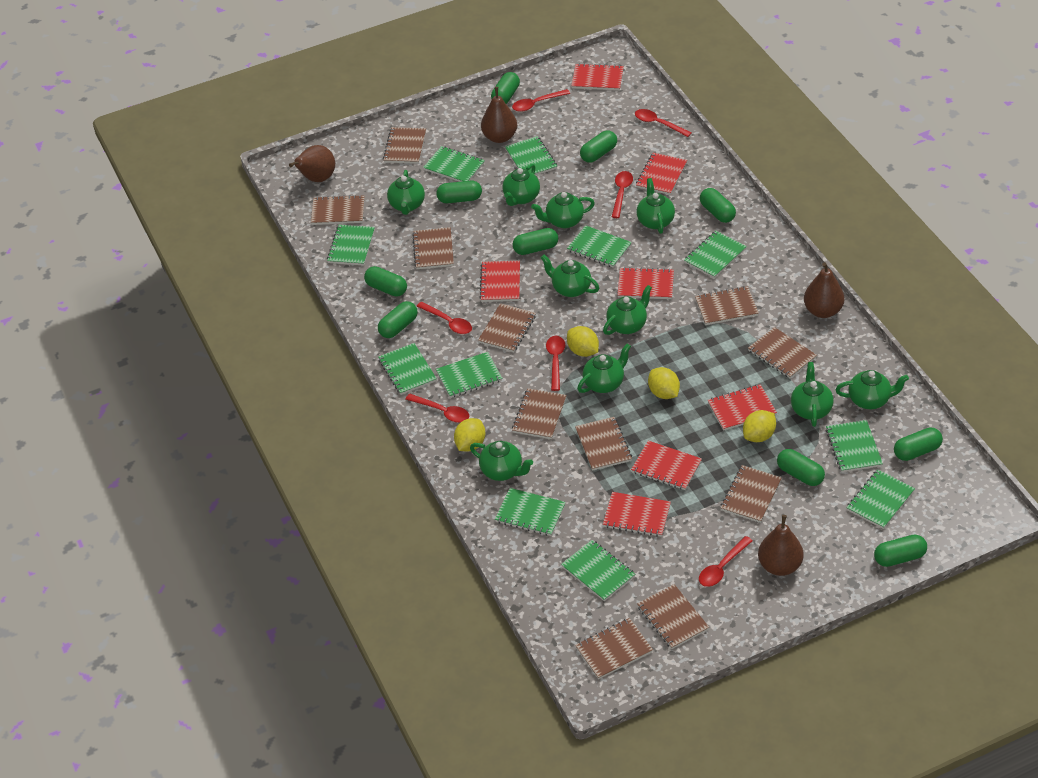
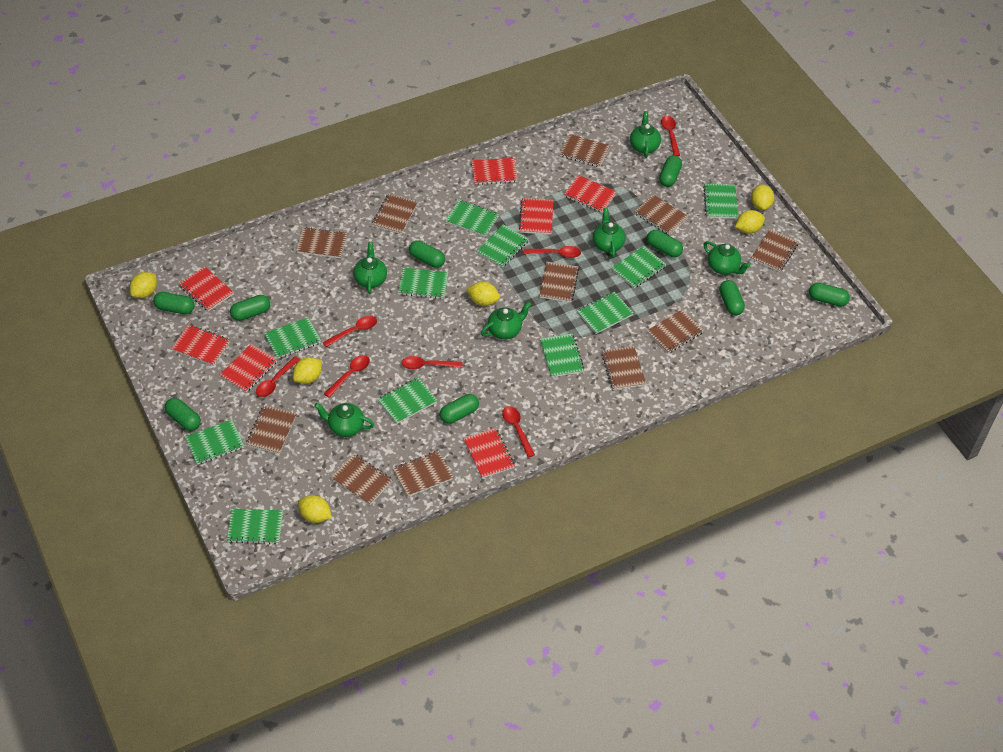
brown pear: 4 -> 0
green capsule: 10 -> 9
green teapot: 10 -> 6
yellow lemon: 4 -> 6

